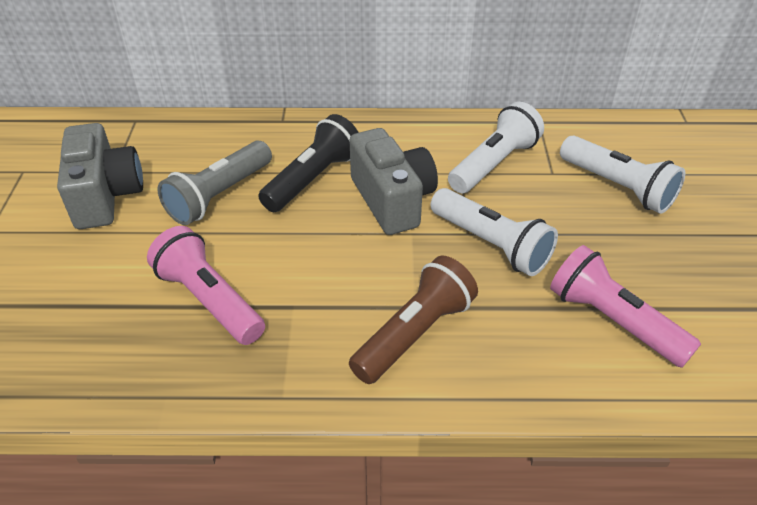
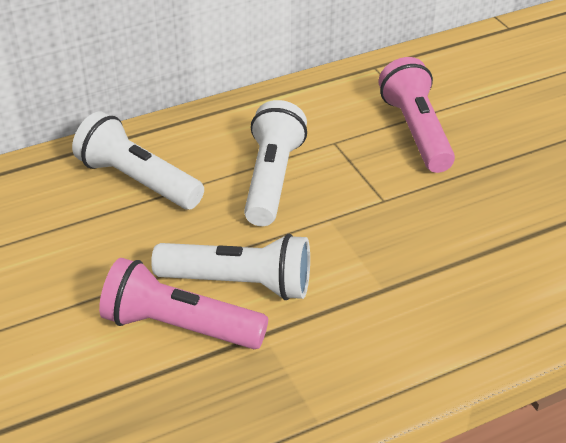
black flashlight: 1 -> 0
brown flashlight: 1 -> 0
grey camera: 2 -> 0
grey flashlight: 1 -> 0

